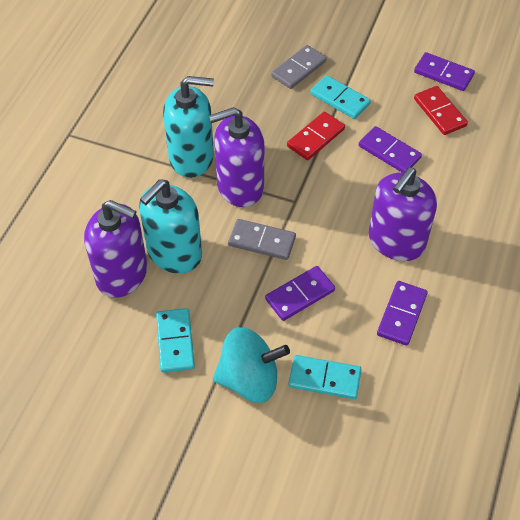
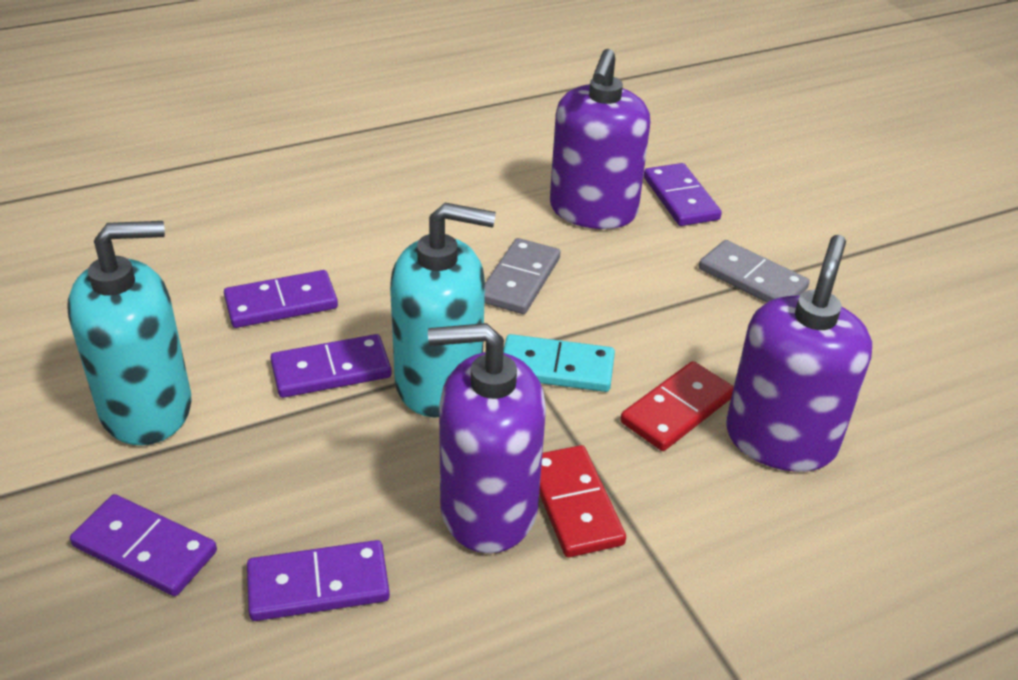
purple domino: 4 -> 5
turquoise domino: 3 -> 1
turquoise spinning top: 1 -> 0

